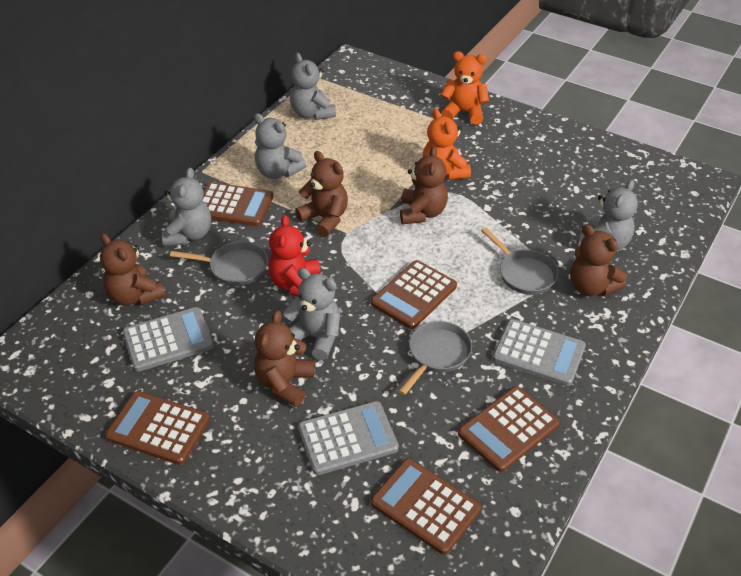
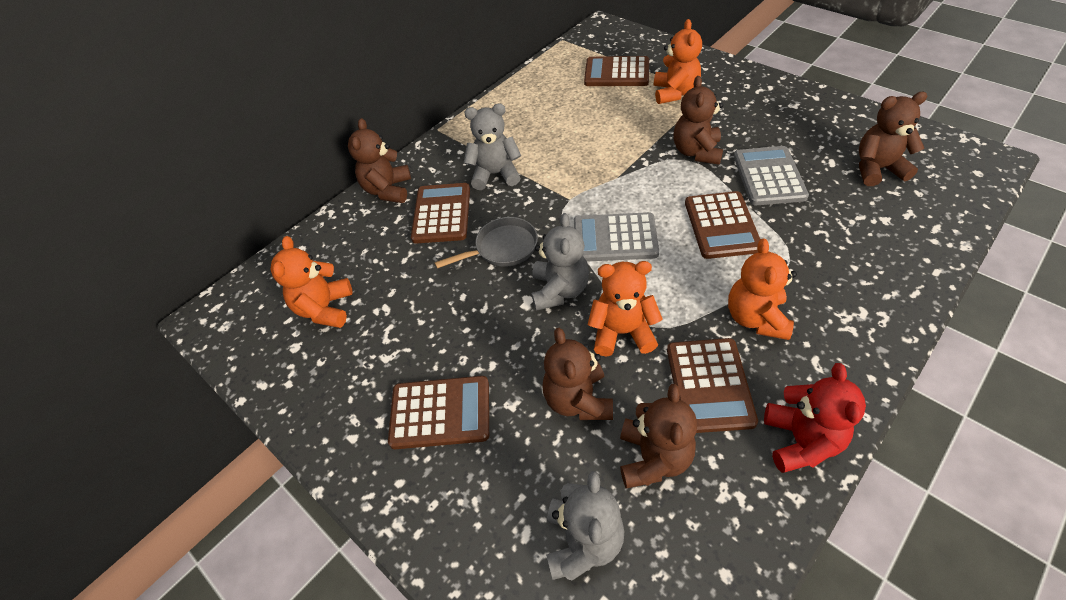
grey calculator: 3 -> 2
grey pan: 3 -> 1
grey teddy bear: 5 -> 3
orange teddy bear: 2 -> 4

